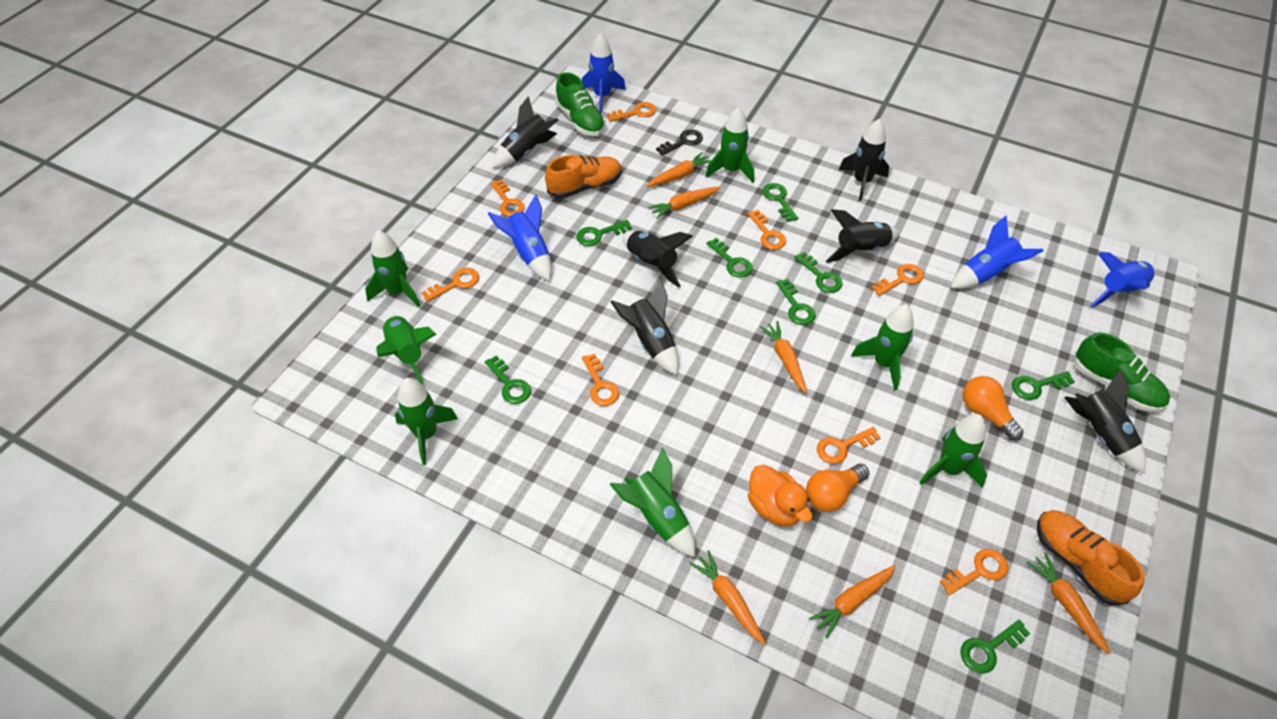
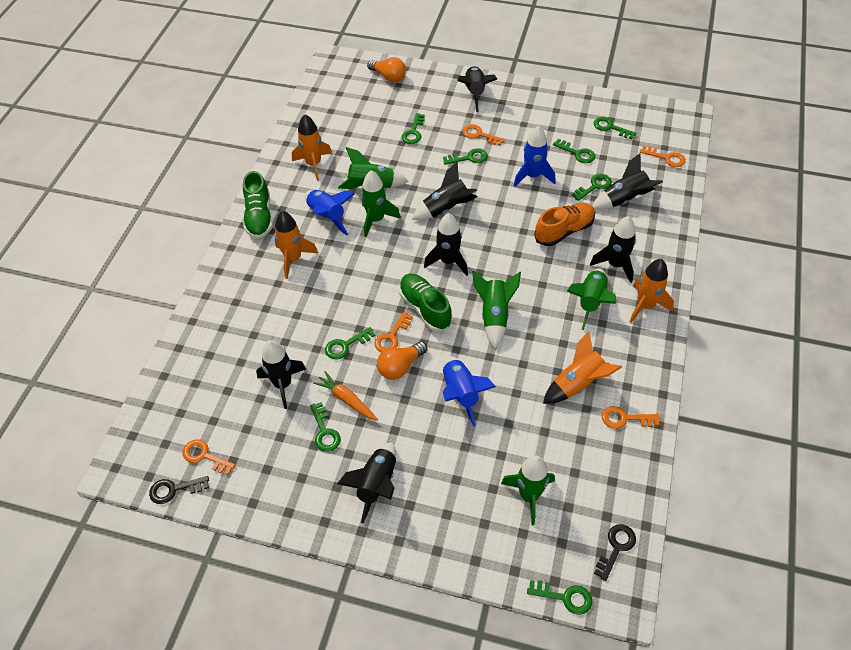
black key: 1 -> 2
black rocket: 6 -> 7
blue rocket: 4 -> 3
green rocket: 7 -> 5
orange carrot: 6 -> 1
orange duck: 1 -> 0
orange key: 8 -> 5
orange rocket: 0 -> 4
orange shoe: 2 -> 1

